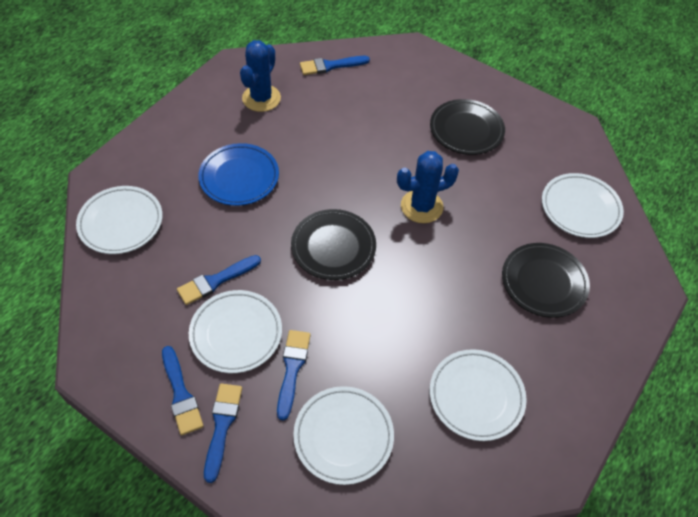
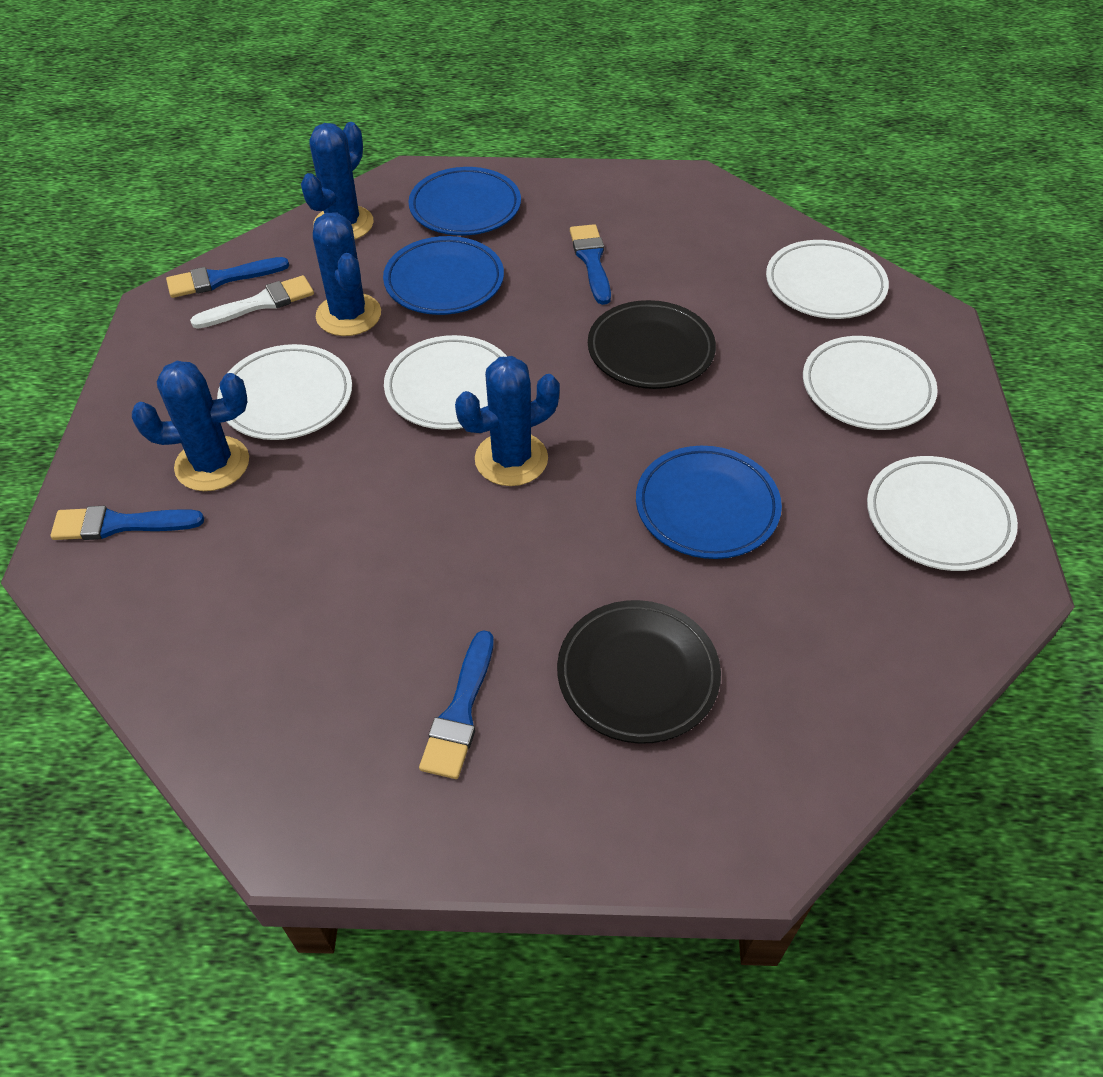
black plate: 3 -> 2
blue brush: 5 -> 4
blue cactus: 2 -> 4
blue plate: 1 -> 3
white brush: 0 -> 1

